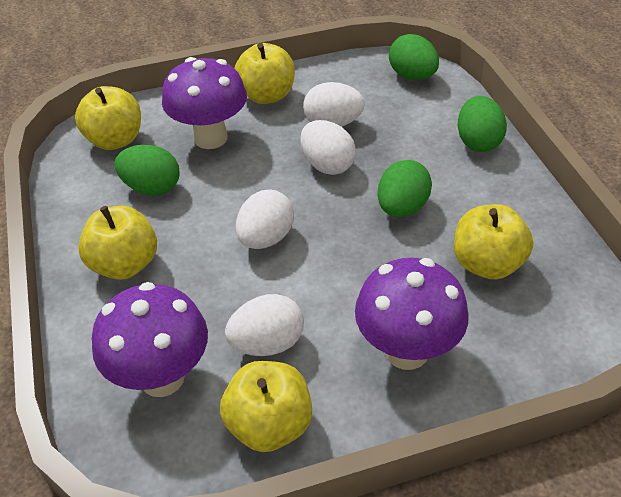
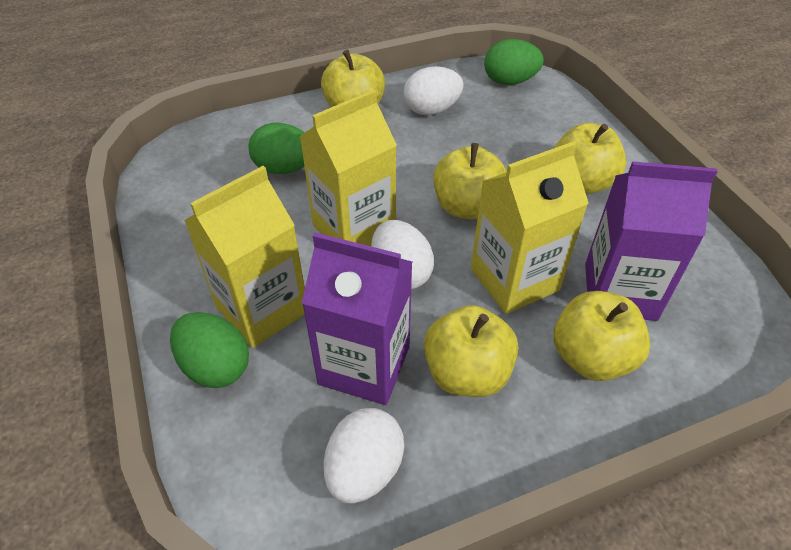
green egg: 4 -> 3
purple carton: 0 -> 2
purple mushroom: 3 -> 0
white egg: 4 -> 3
yellow carton: 0 -> 3

